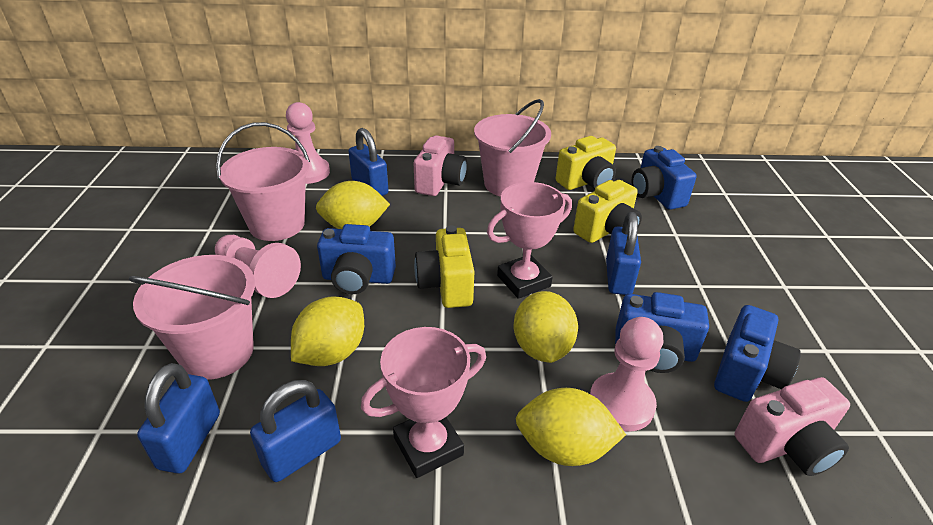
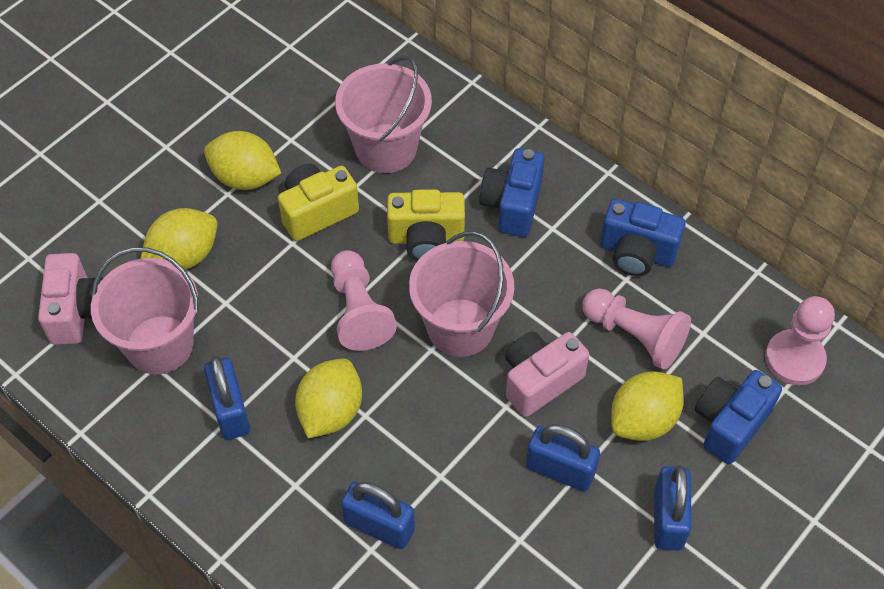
blue camera: 4 -> 3
pink trophy: 2 -> 0
yellow camera: 3 -> 2

